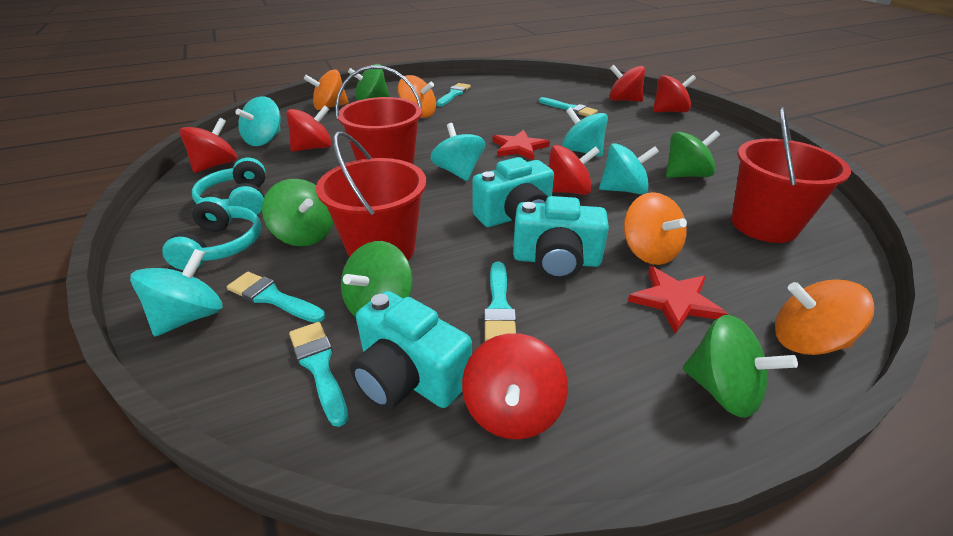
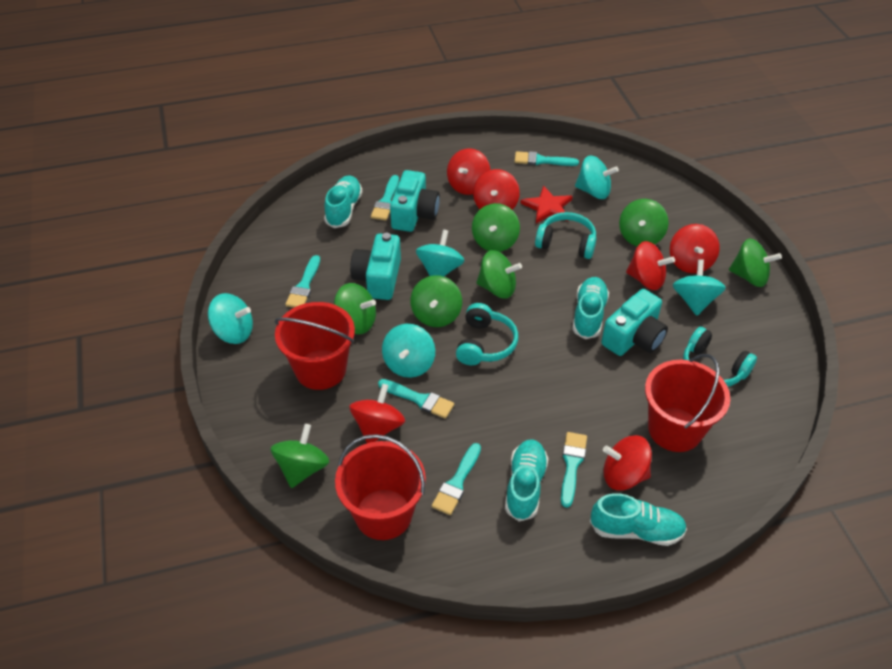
green spinning top: 5 -> 7
orange spinning top: 4 -> 0
red star: 2 -> 1
turquoise brush: 5 -> 6
turquoise headphones: 2 -> 3
turquoise shoe: 0 -> 4

